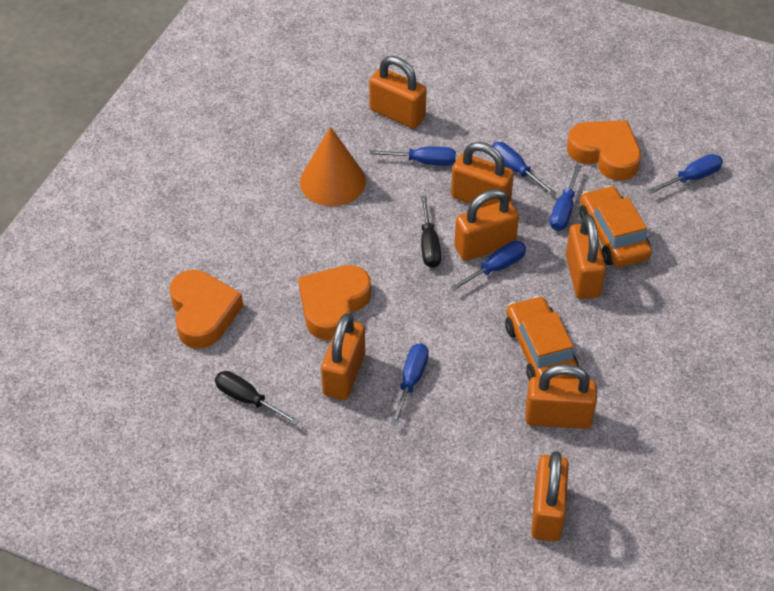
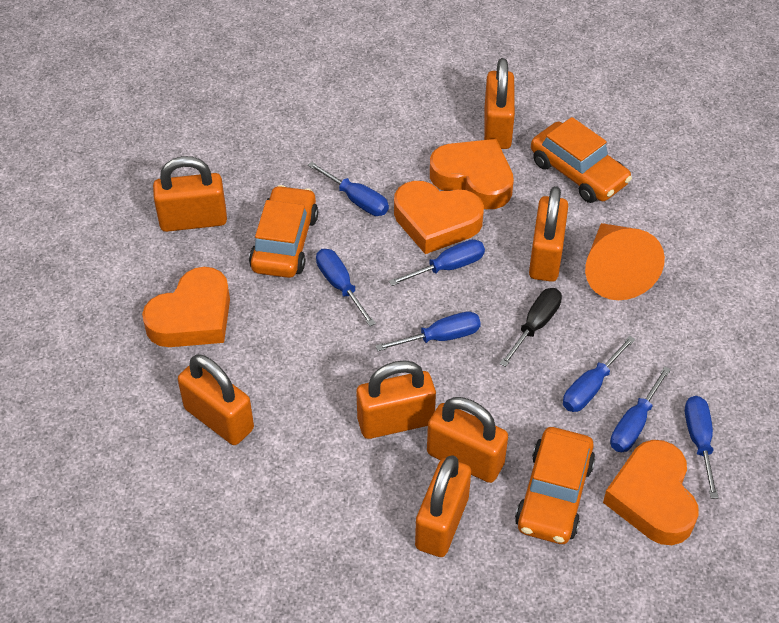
black screwdriver: 2 -> 1
blue screwdriver: 6 -> 7
orange car: 2 -> 3
orange heart: 3 -> 4

